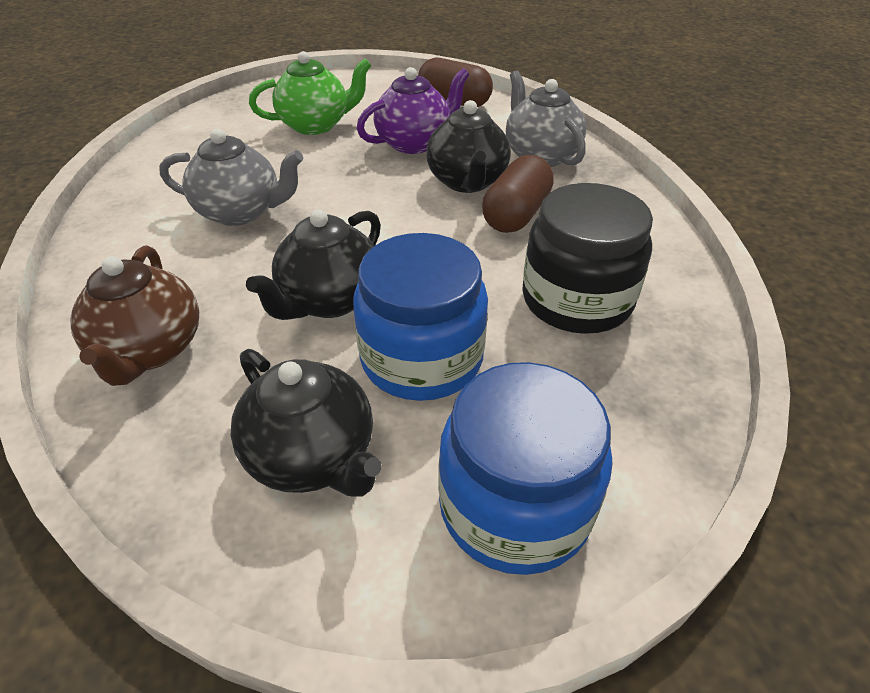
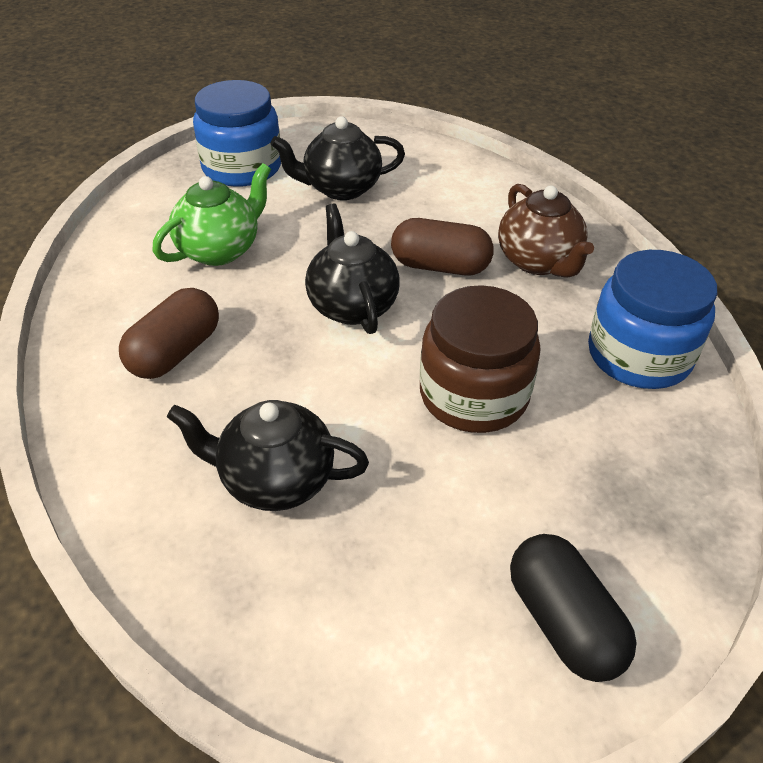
black capsule: 0 -> 1
black jar: 1 -> 0
brown jar: 0 -> 1
grey teapot: 2 -> 0
purple teapot: 1 -> 0

